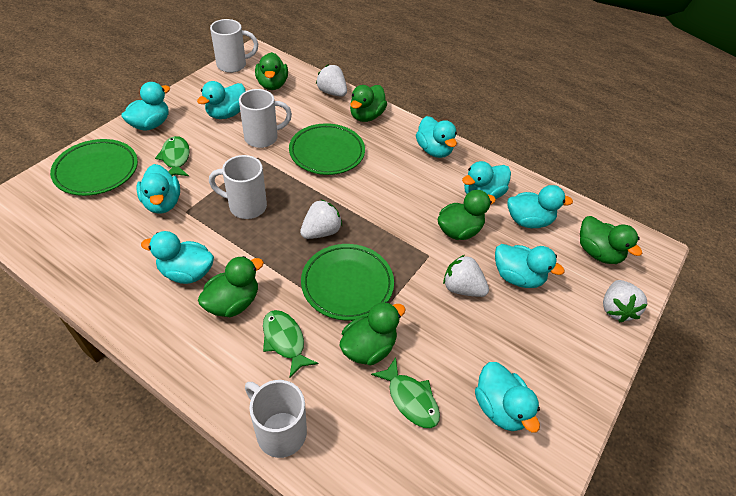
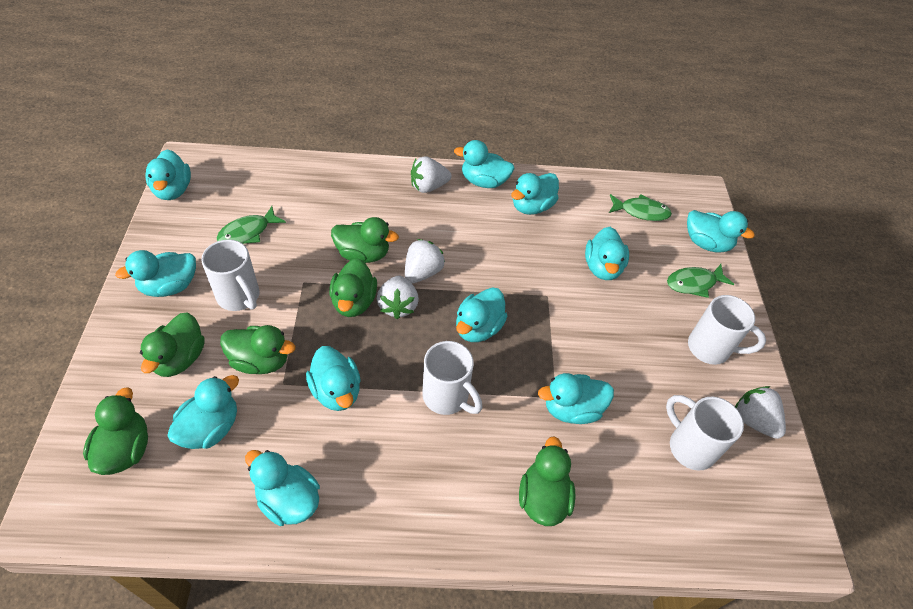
green plate: 3 -> 0
turquoise duck: 9 -> 11

